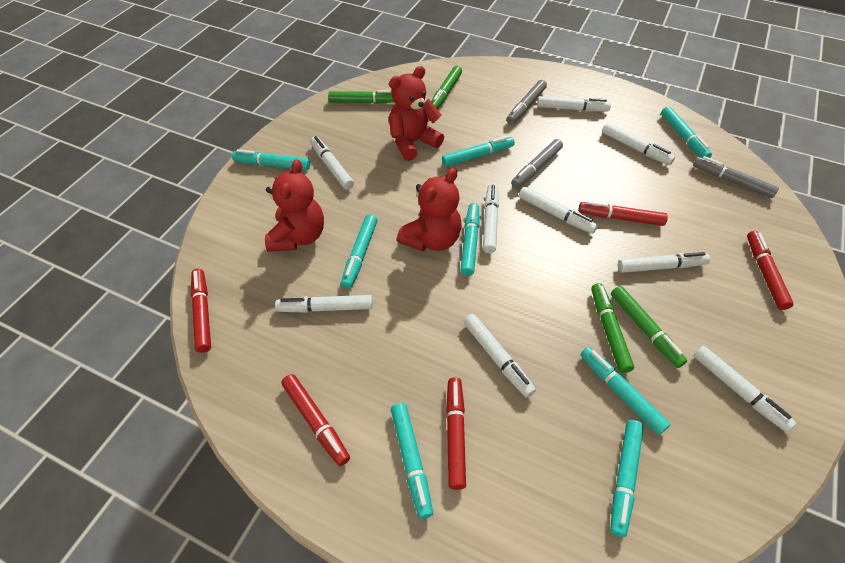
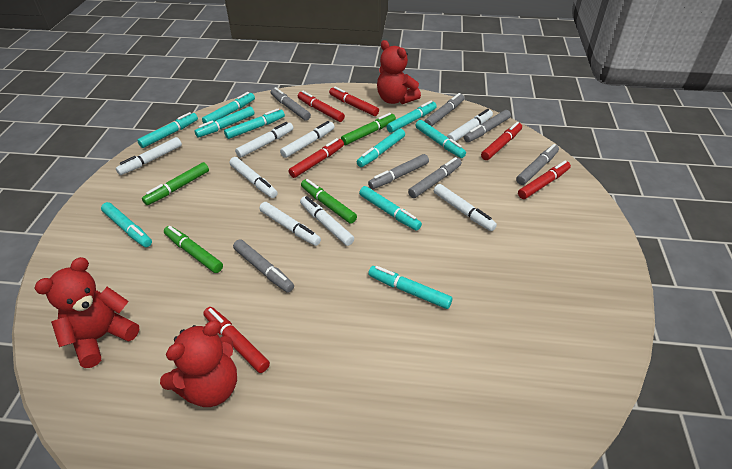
grey marker: 3 -> 7
red marker: 5 -> 6
turquoise marker: 8 -> 10
white marker: 9 -> 8

